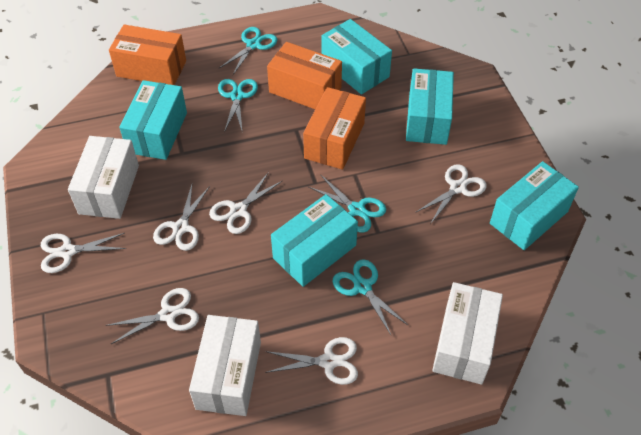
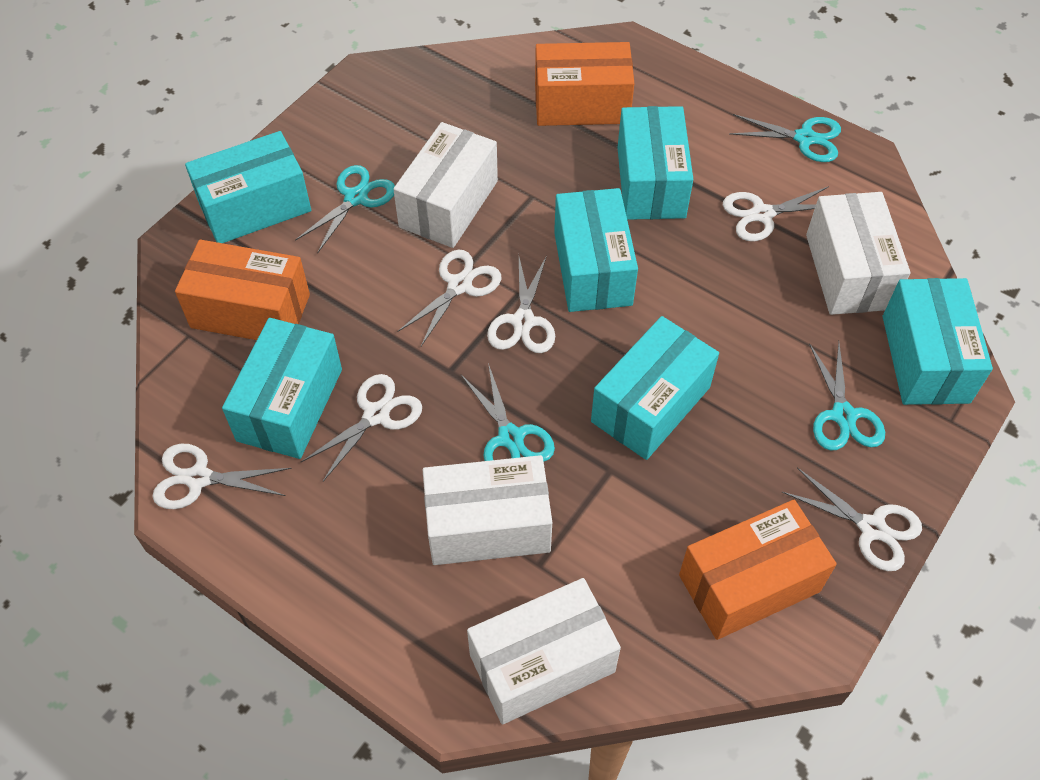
turquoise box: 5 -> 6
white box: 3 -> 4

